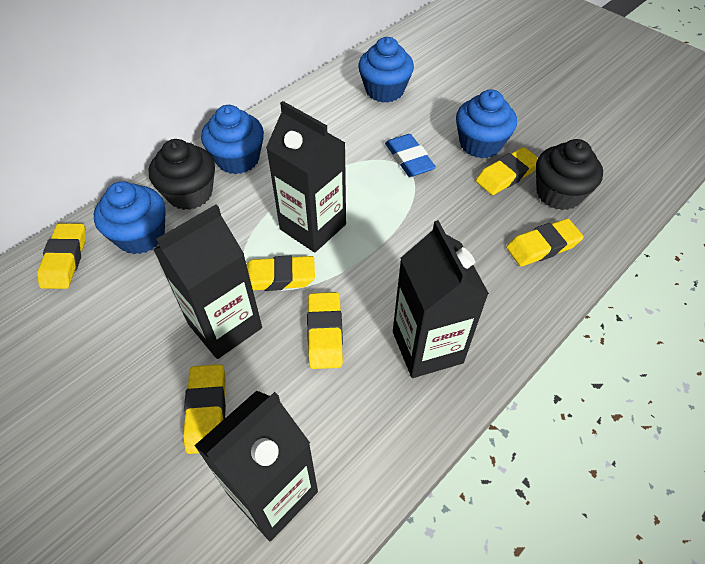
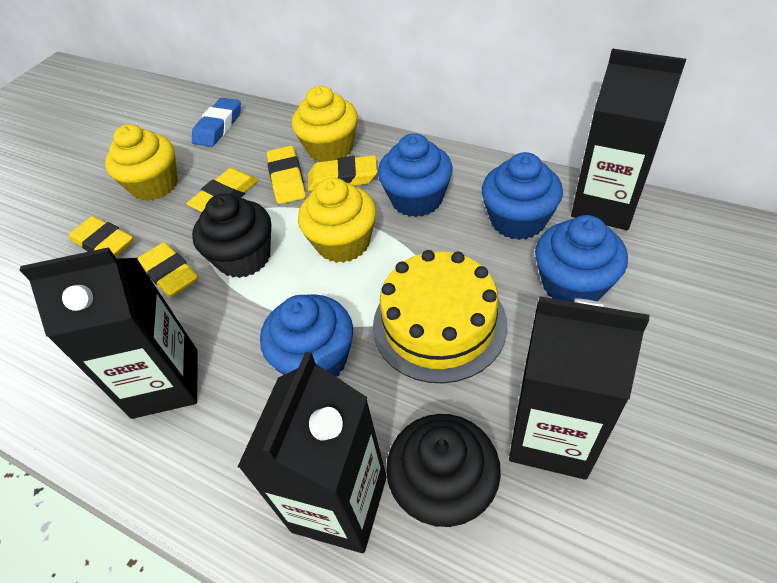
yellow cake: 0 -> 1
yellow cupcake: 0 -> 3
yellow eraser: 6 -> 5

